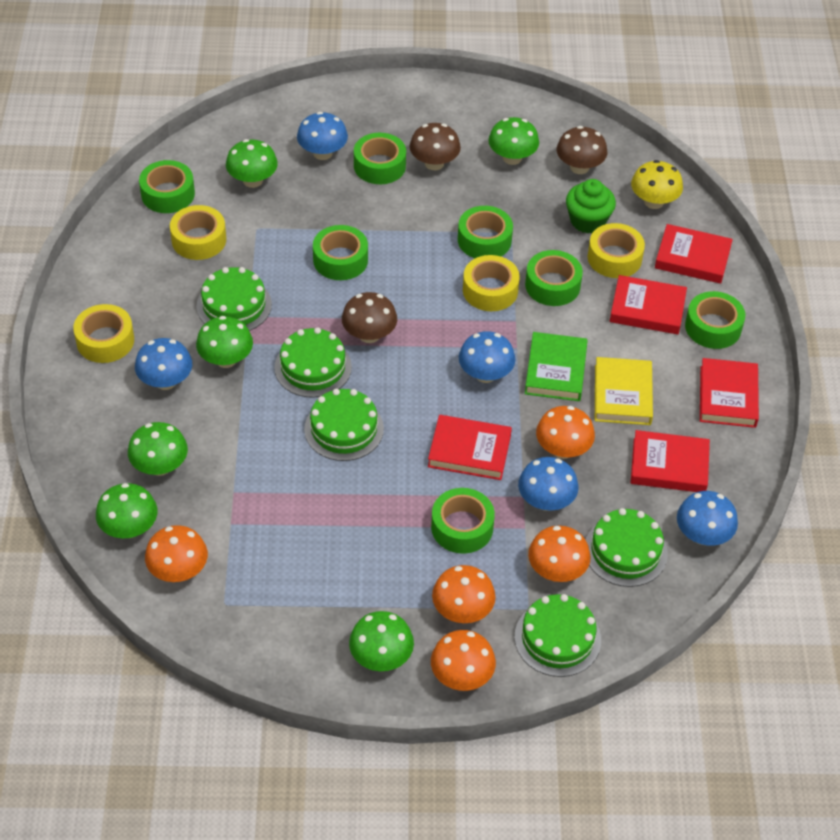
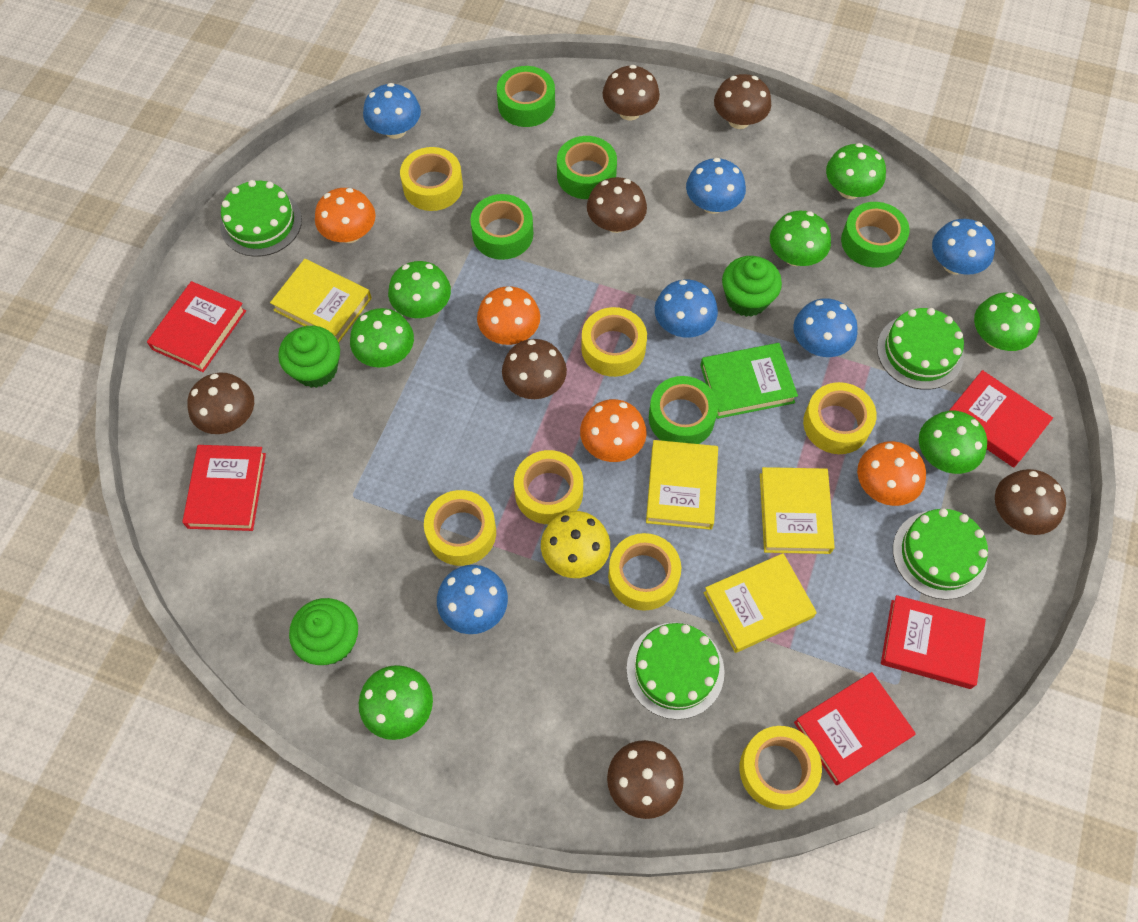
blue mushroom: 5 -> 6
brown mushroom: 3 -> 7
green cake: 5 -> 4
green cupcake: 1 -> 3
green mushroom: 6 -> 7
green tape: 7 -> 5
orange mushroom: 5 -> 4
yellow book: 1 -> 4
yellow tape: 4 -> 7

